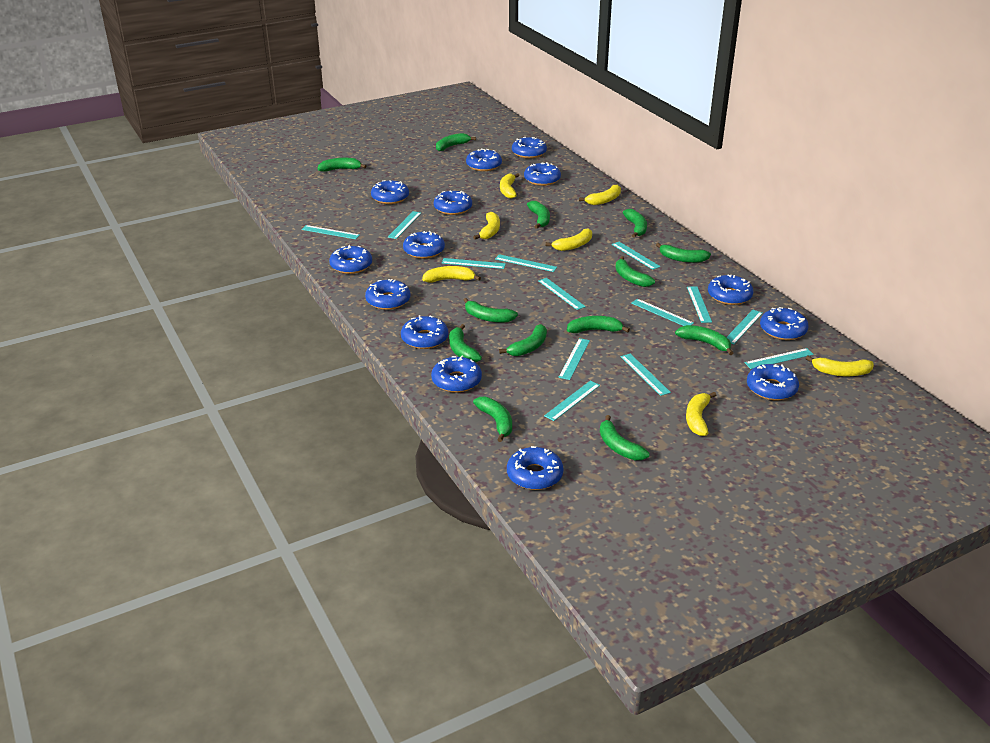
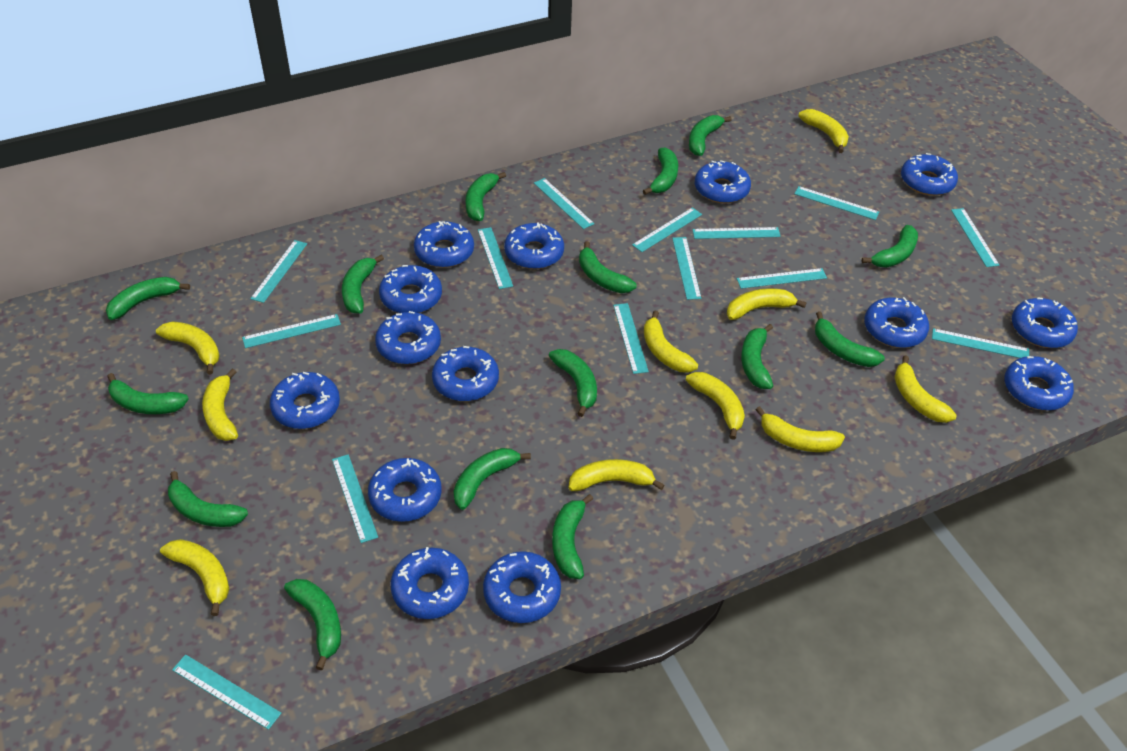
green banana: 13 -> 15
turquoise ruler: 13 -> 14
yellow banana: 7 -> 10

